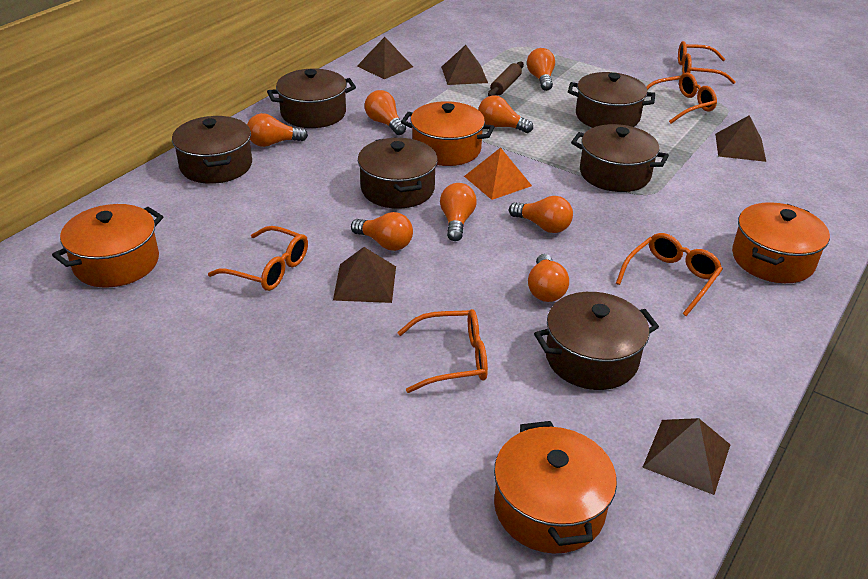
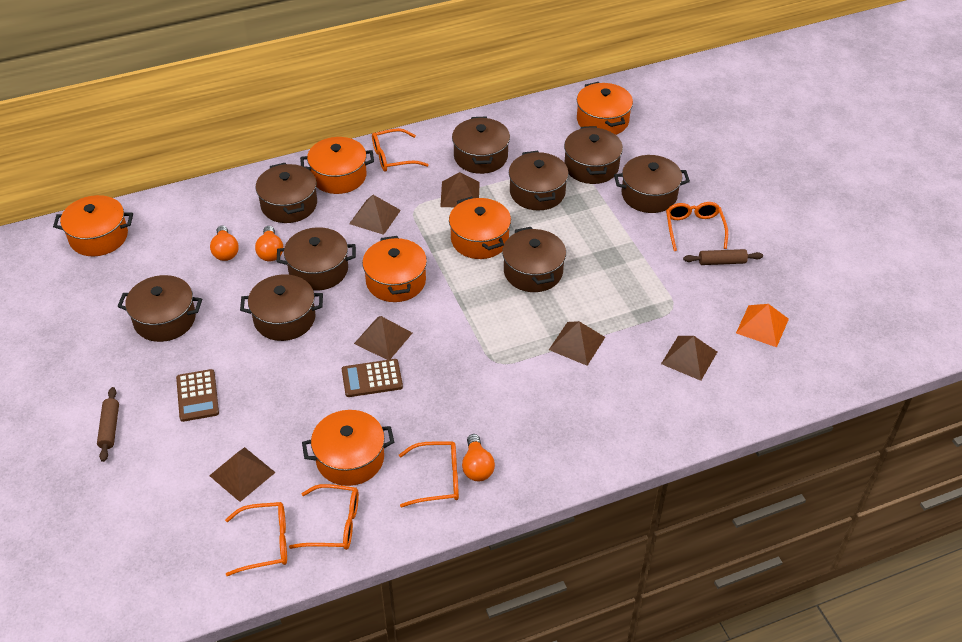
brown calculator: 0 -> 2
brown pot: 6 -> 9
brown pyramid: 5 -> 6
brown rolling pin: 1 -> 2
orange light bulb: 8 -> 3
orange pot: 4 -> 6

